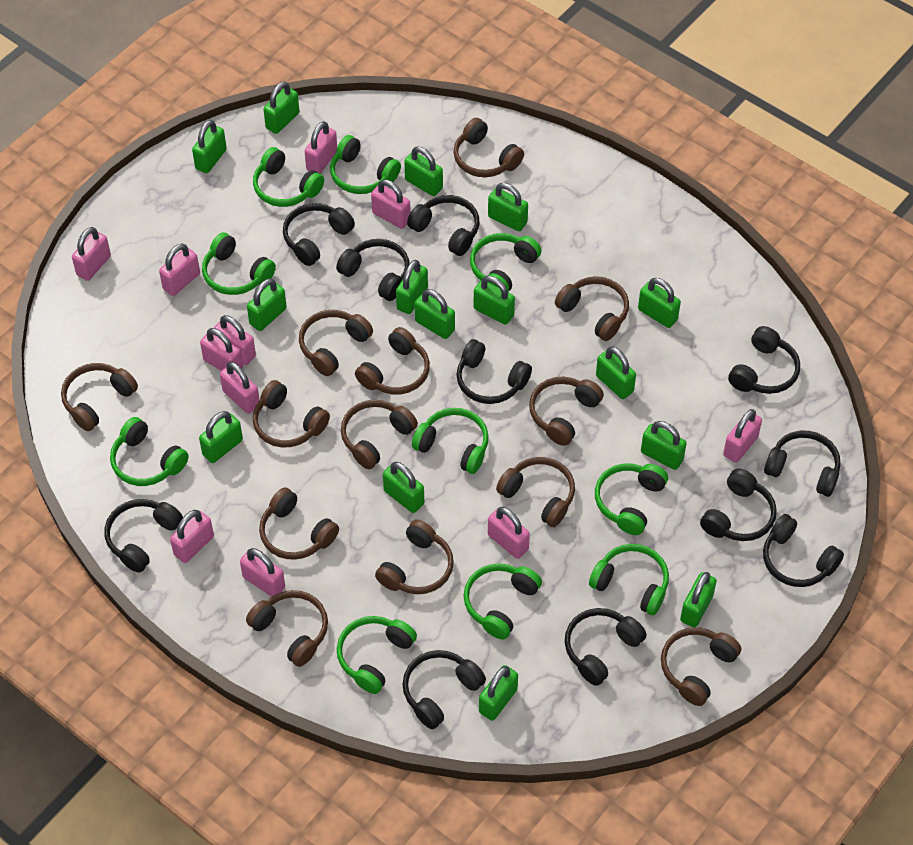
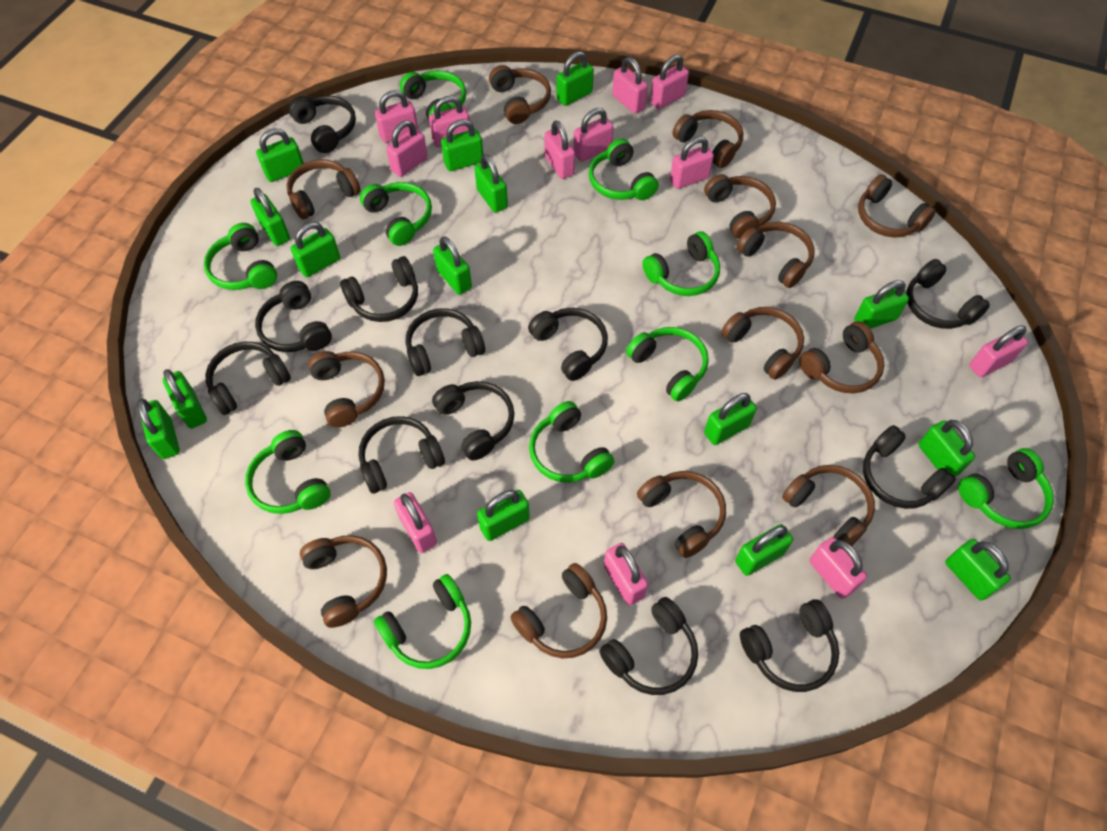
black headphones: 11 -> 12
pink padlock: 11 -> 12

